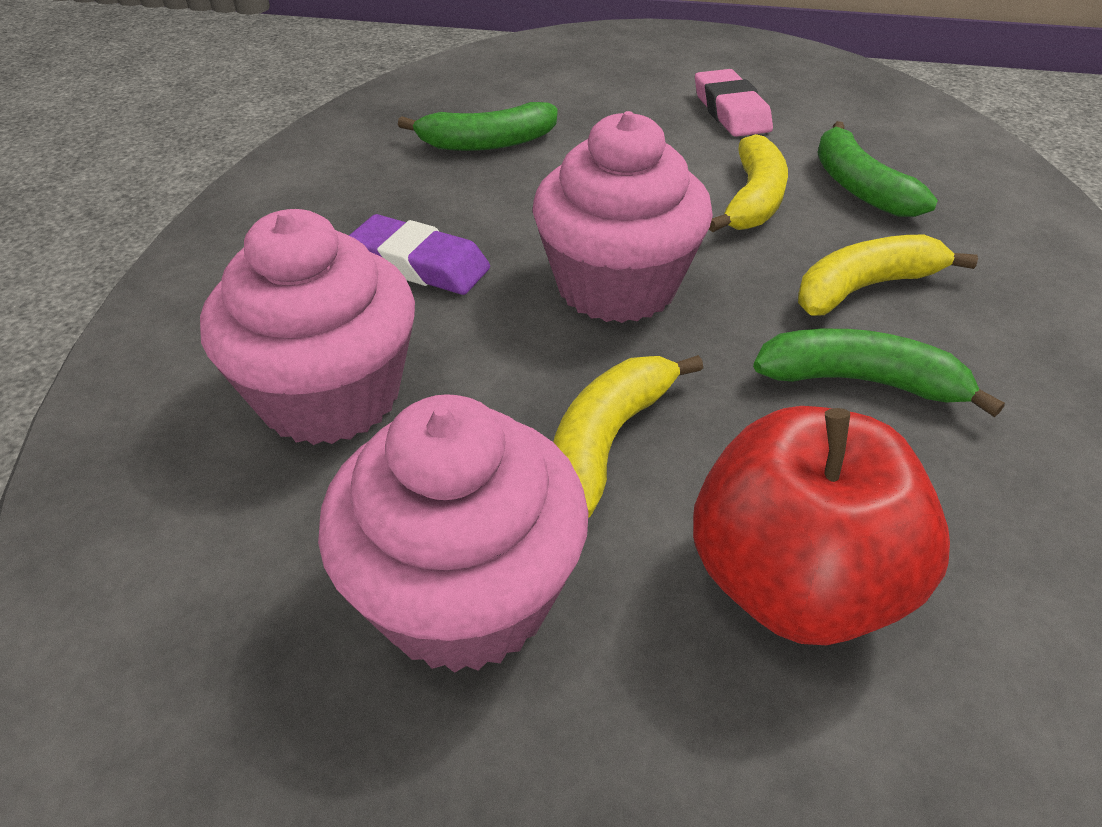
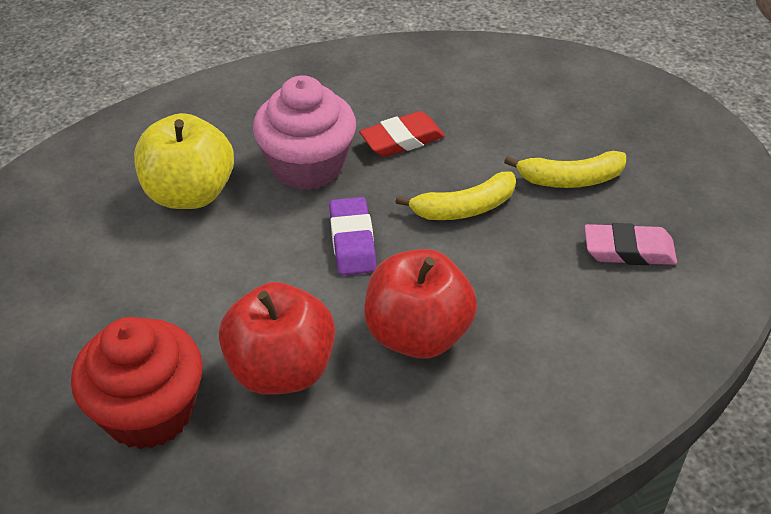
green banana: 3 -> 0
pink cupcake: 3 -> 1
red apple: 1 -> 2
red cupcake: 0 -> 1
red eraser: 0 -> 1
yellow apple: 0 -> 1
yellow banana: 3 -> 2

